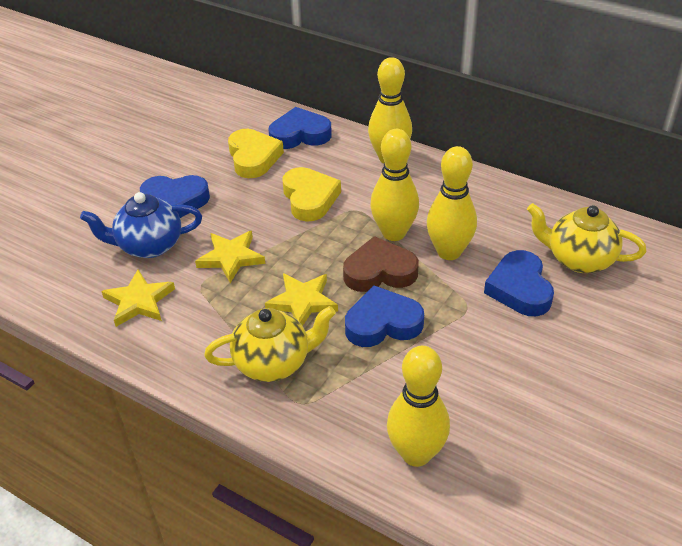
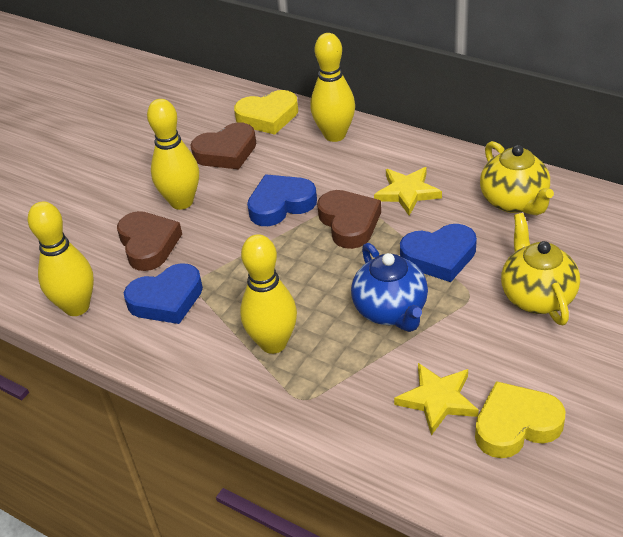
blue heart: 4 -> 3
brown heart: 1 -> 3
yellow star: 3 -> 2

